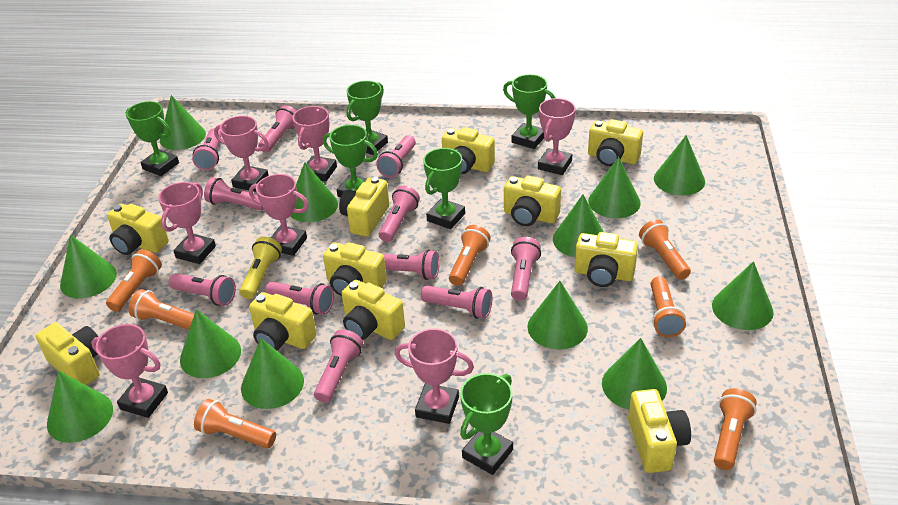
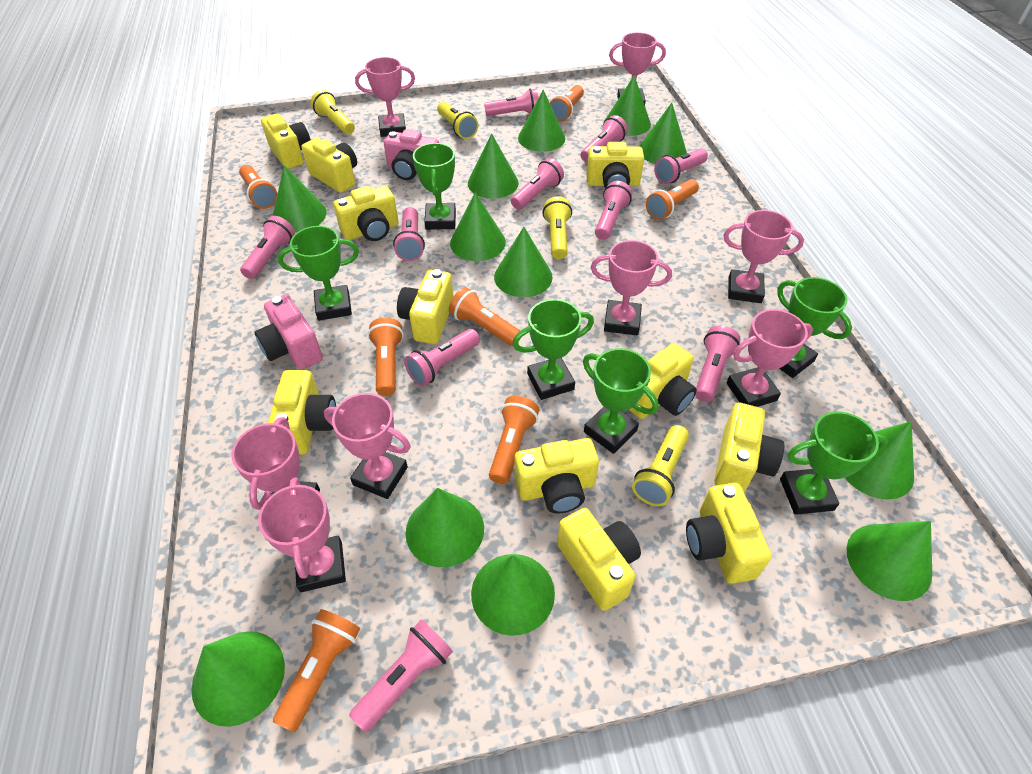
pink camera: 0 -> 2
pink flashlight: 11 -> 10
pink trophy: 7 -> 8
yellow flashlight: 1 -> 4

